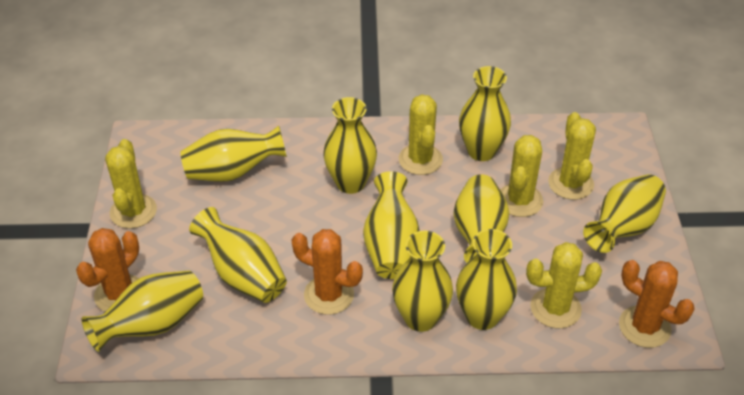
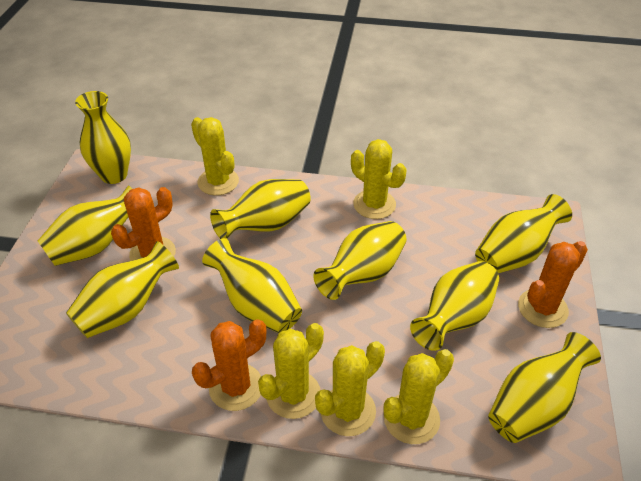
yellow vase: 10 -> 9

